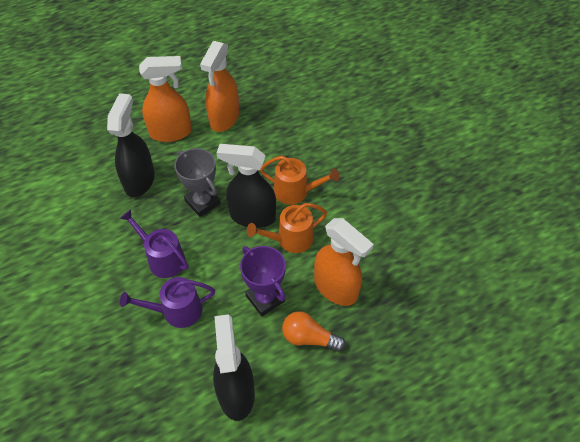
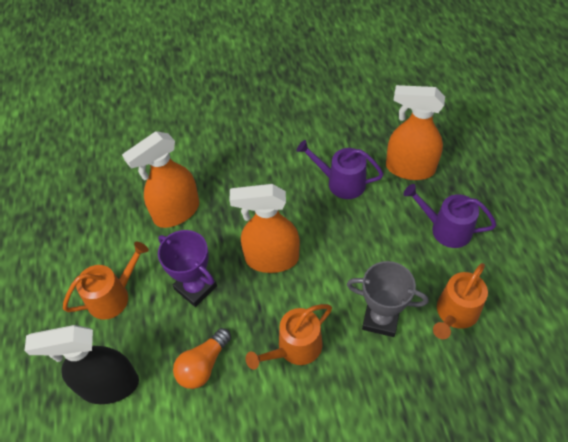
black spray bottle: 3 -> 1
orange watering can: 2 -> 3

